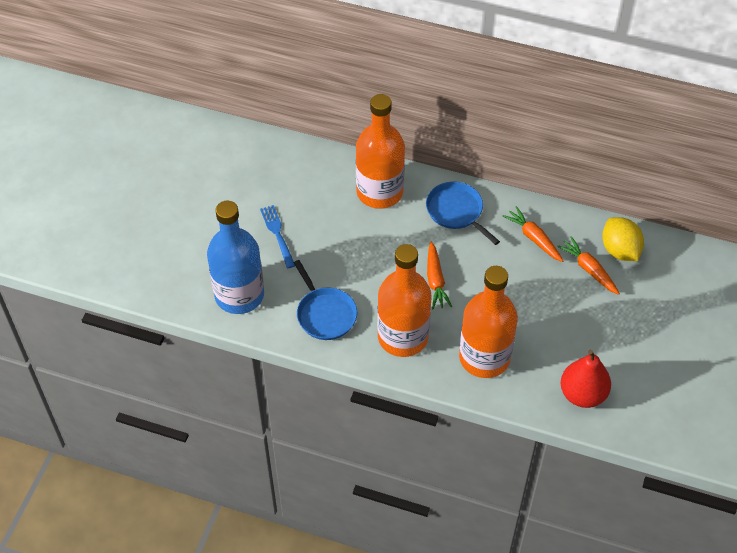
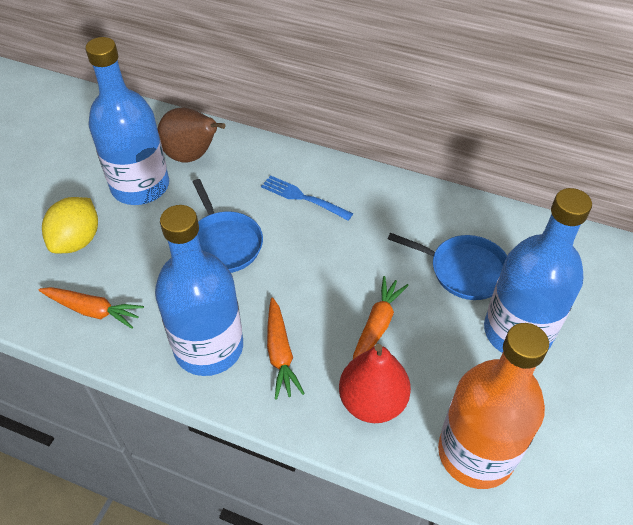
blue bottle: 1 -> 3
brown pear: 0 -> 1
orange bottle: 3 -> 1

